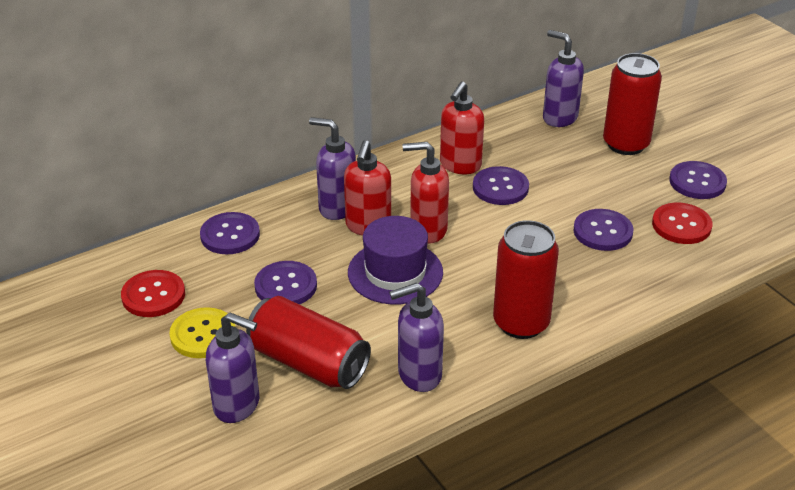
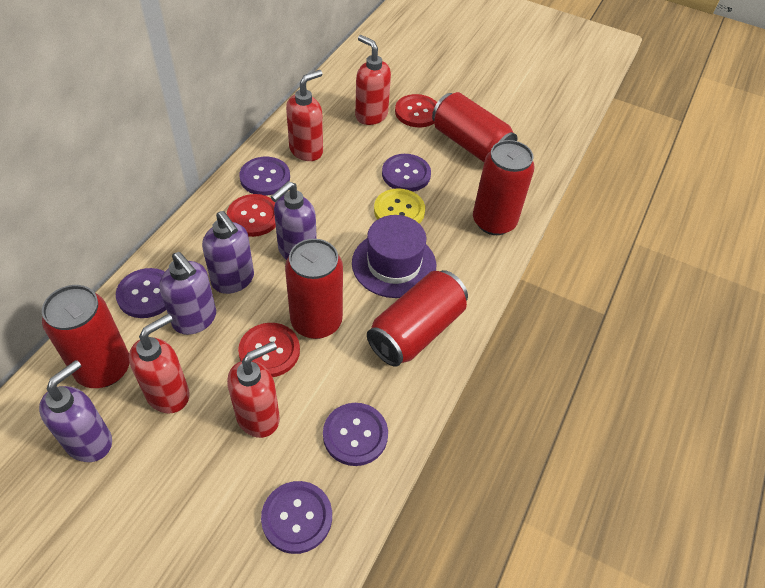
red button: 2 -> 3
red can: 3 -> 5
red soap dispenser: 3 -> 4

